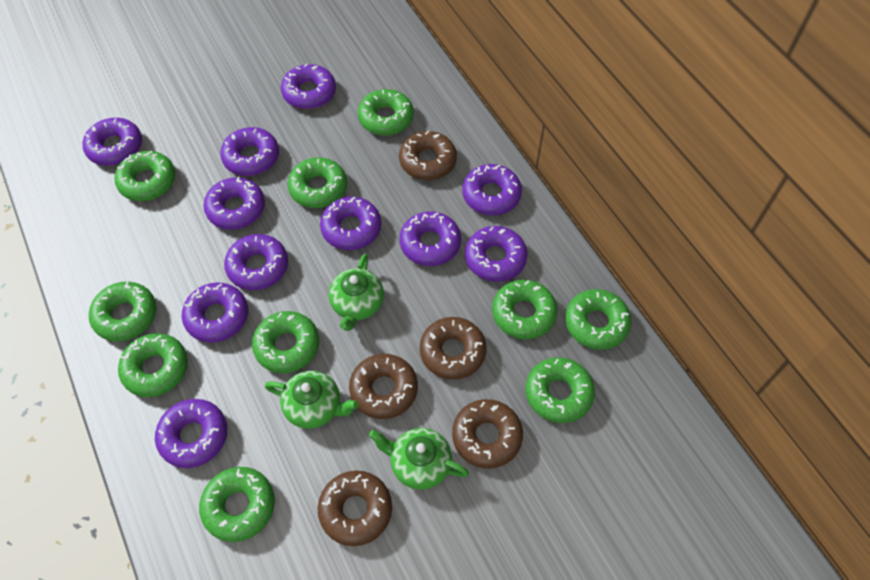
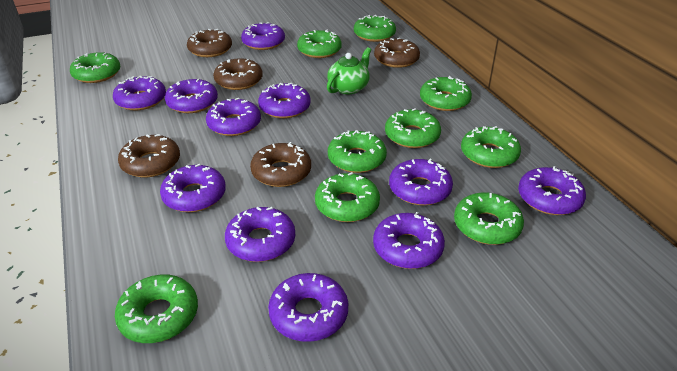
green teapot: 3 -> 1

